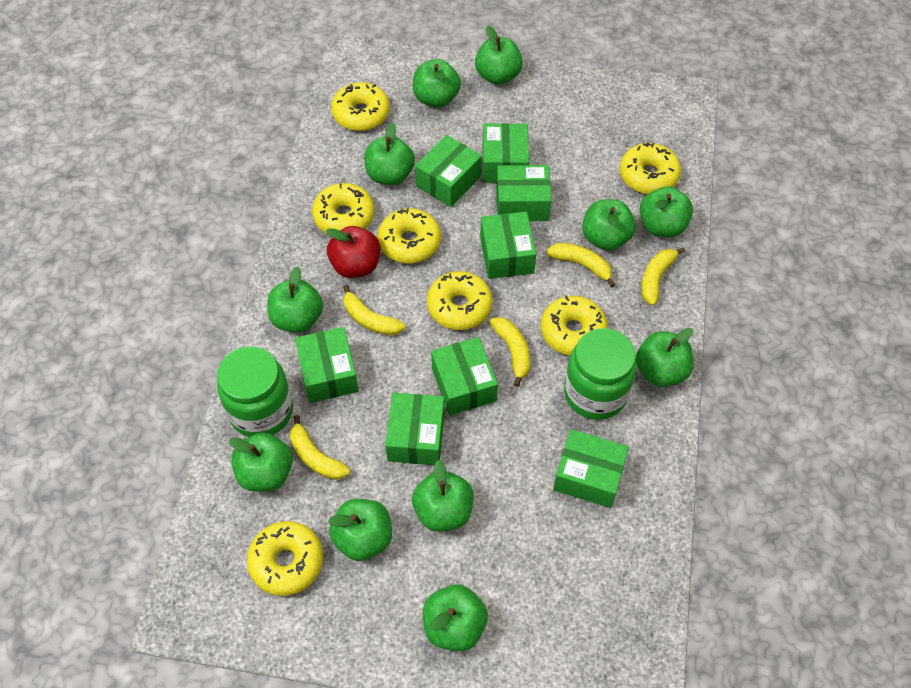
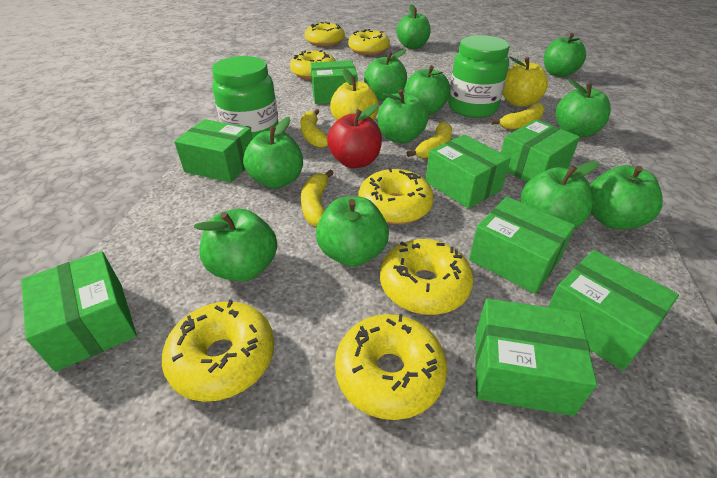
yellow apple: 0 -> 2
yellow banana: 5 -> 4

